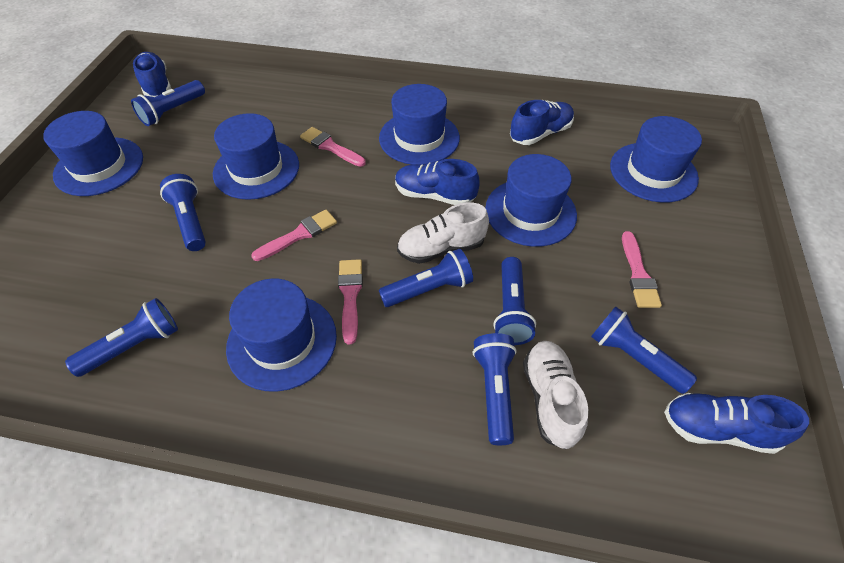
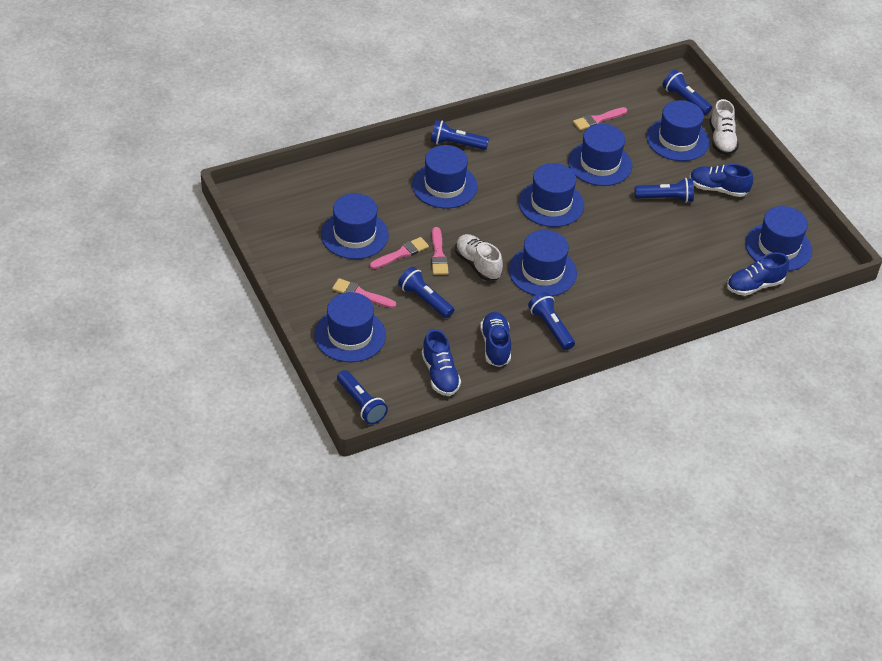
blue flashlight: 7 -> 6
blue hat: 6 -> 8

